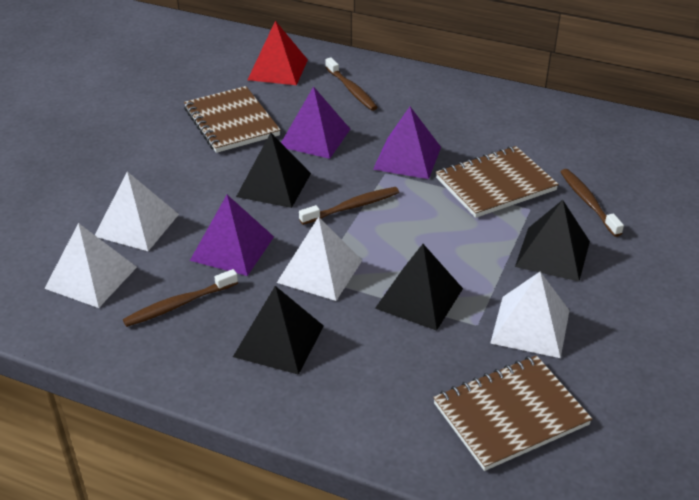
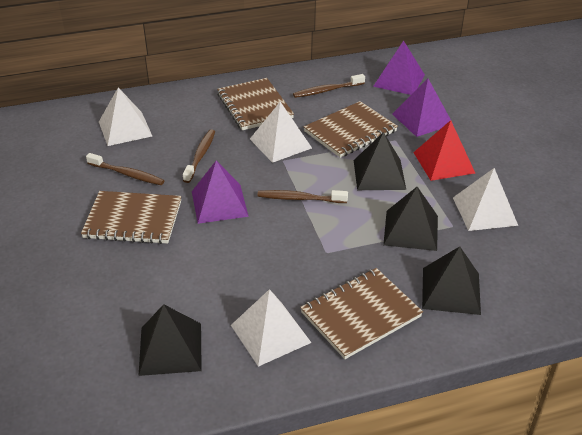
brown notebook: 3 -> 4

